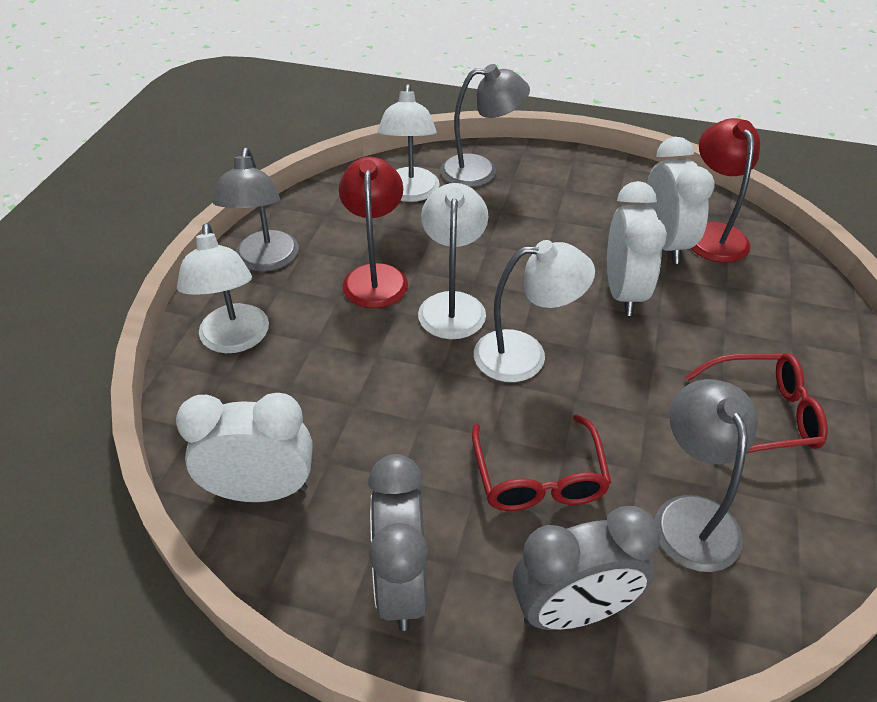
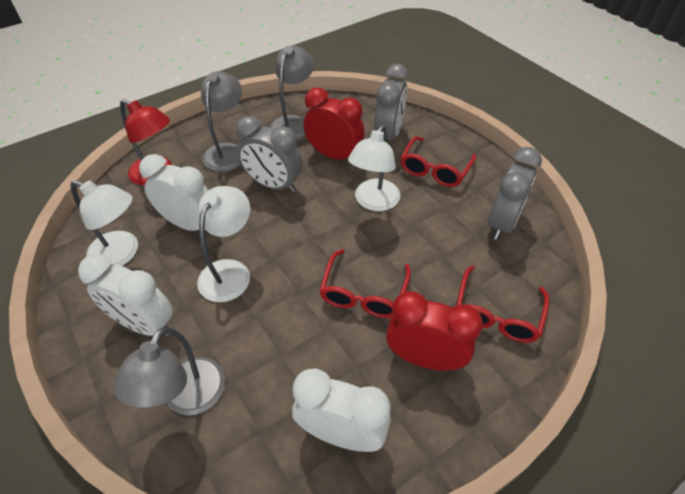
grey clock: 2 -> 3
red clock: 0 -> 2
red glasses: 2 -> 3
red lamp: 2 -> 1
white lamp: 4 -> 3

